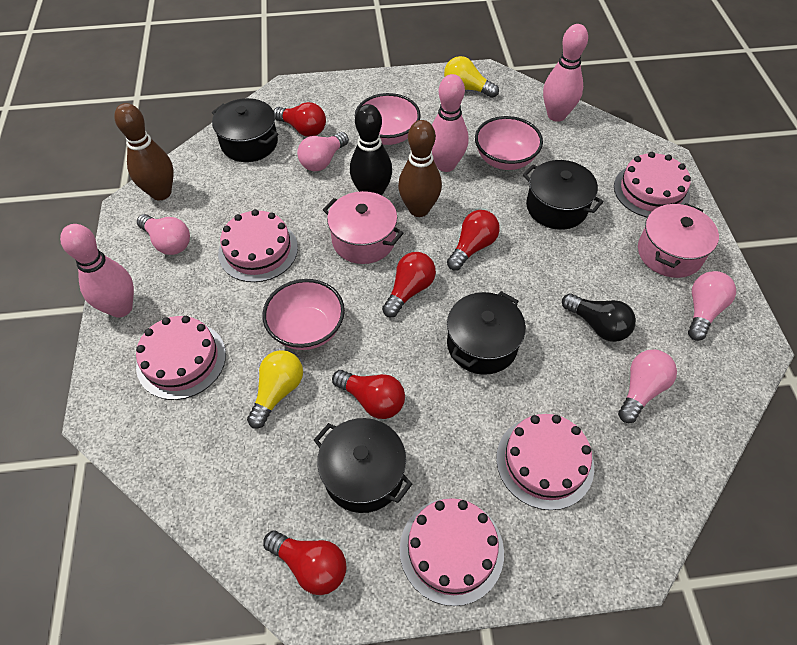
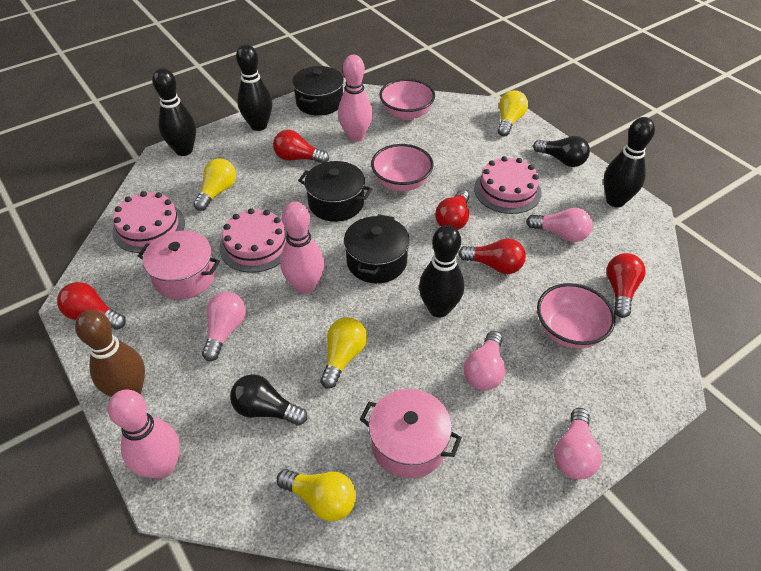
black bowling pin: 1 -> 4
black light bulb: 1 -> 2
black pot: 4 -> 3
brown bowling pin: 2 -> 1
pink cake: 5 -> 3
yellow light bulb: 2 -> 4

